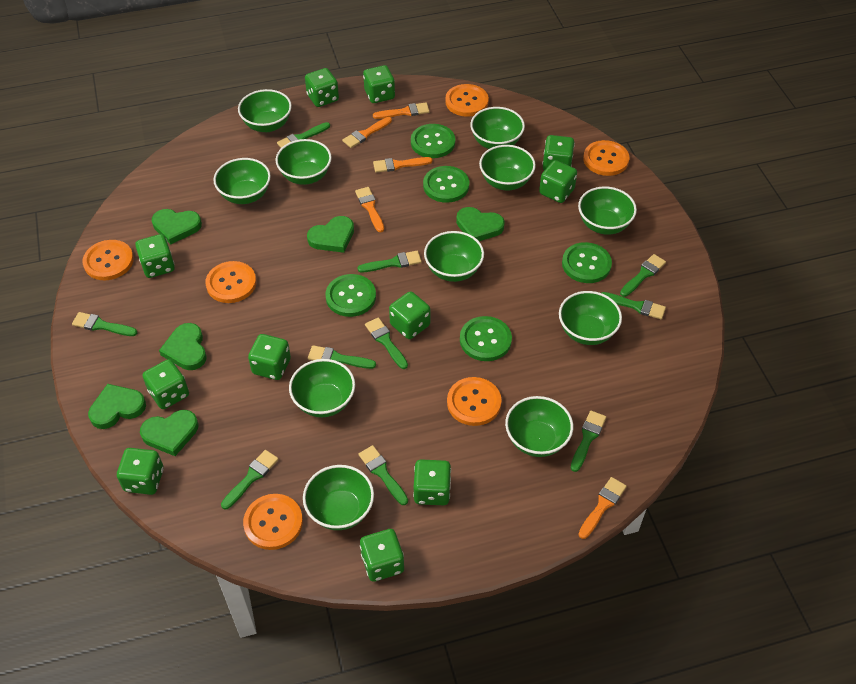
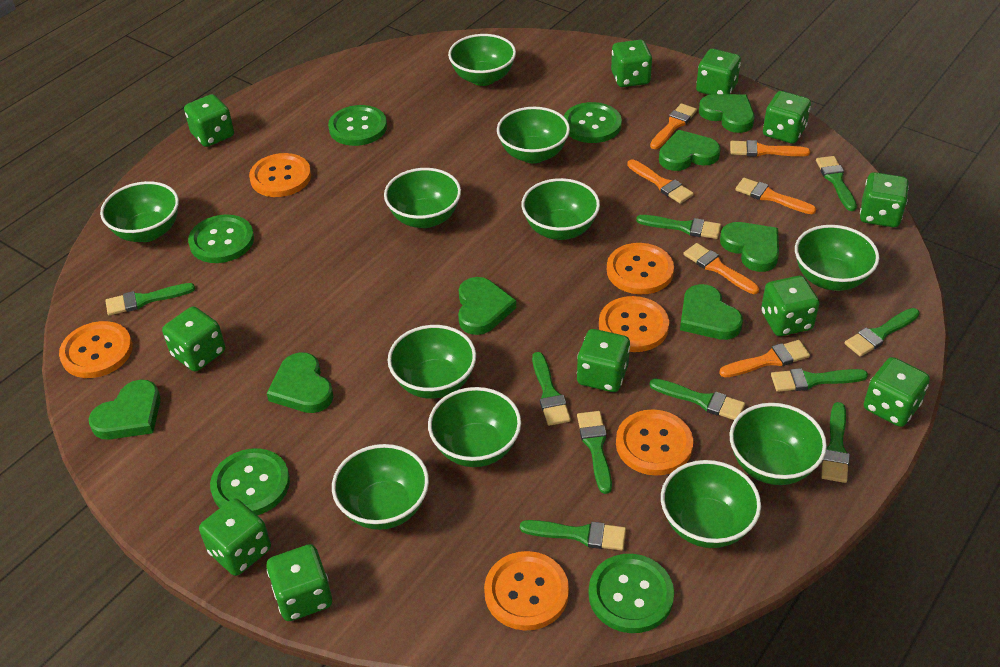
green heart: 6 -> 7
orange brush: 5 -> 6

